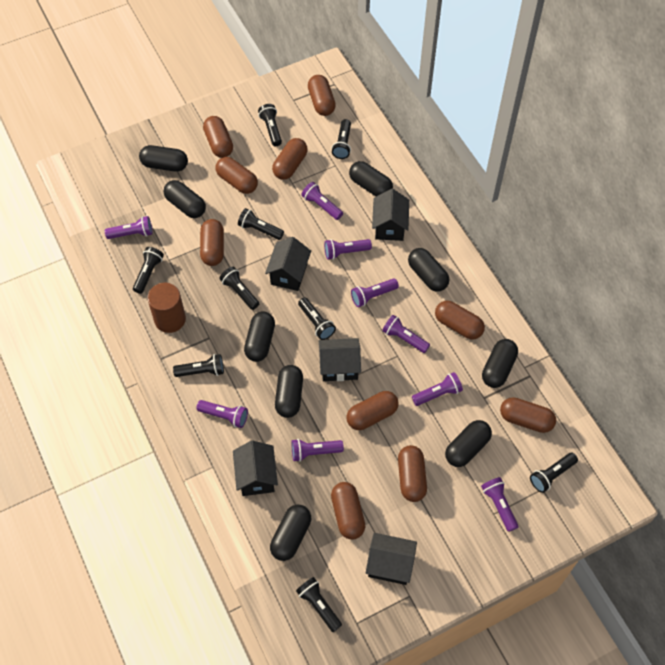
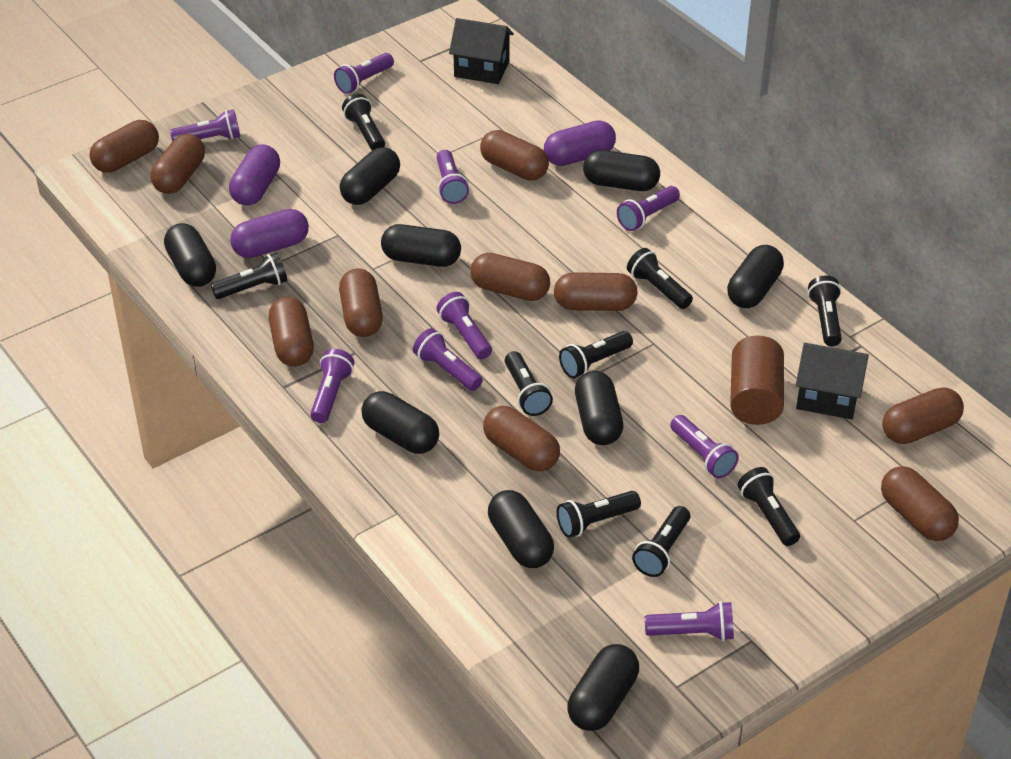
black house: 5 -> 2
purple capsule: 0 -> 3

